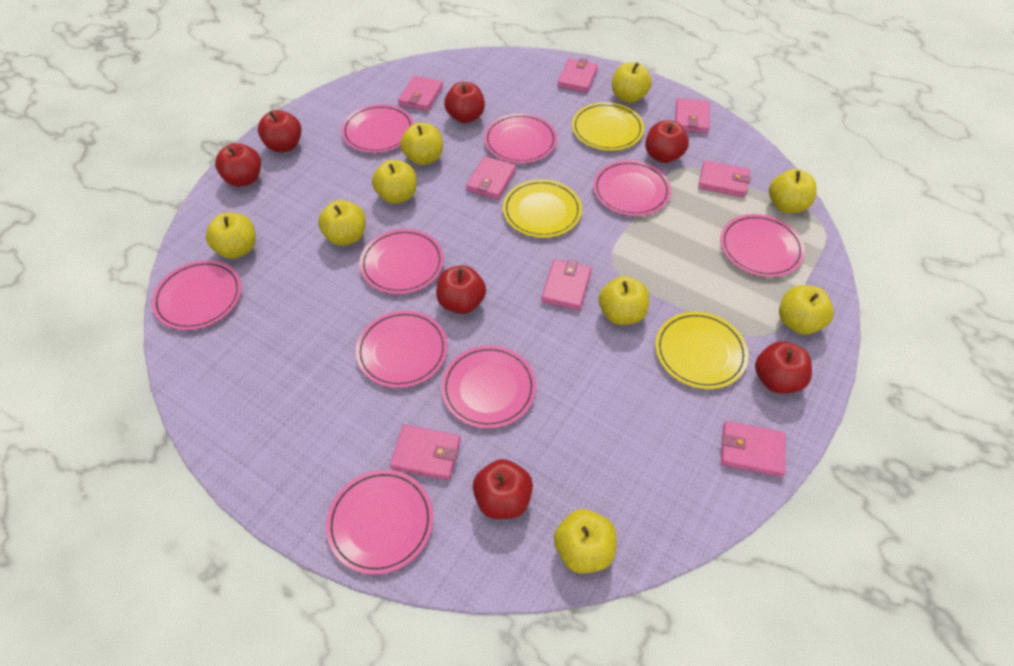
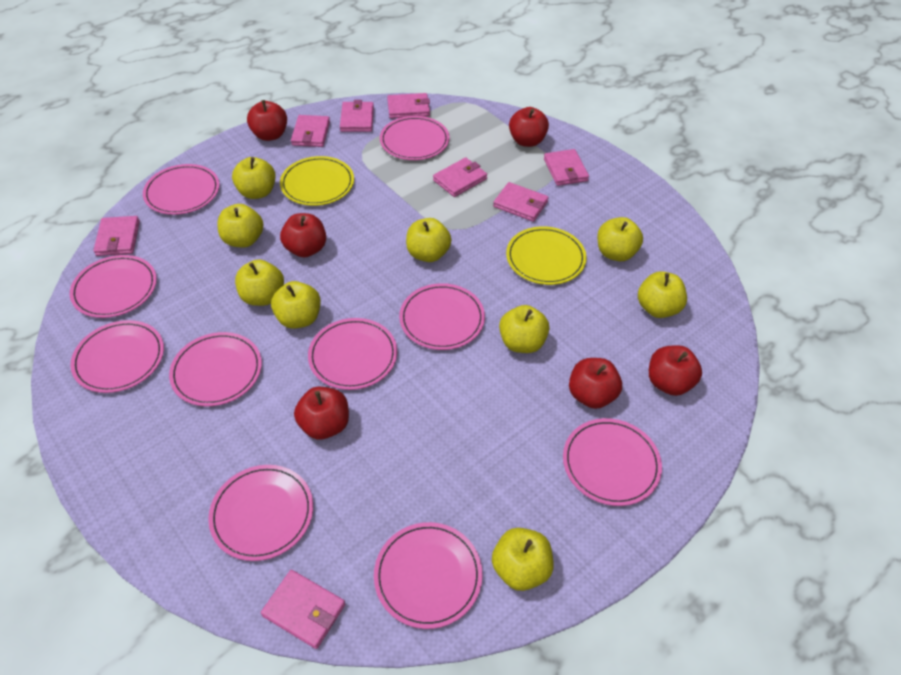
pink plate: 9 -> 10
red apple: 7 -> 6
yellow plate: 3 -> 2

